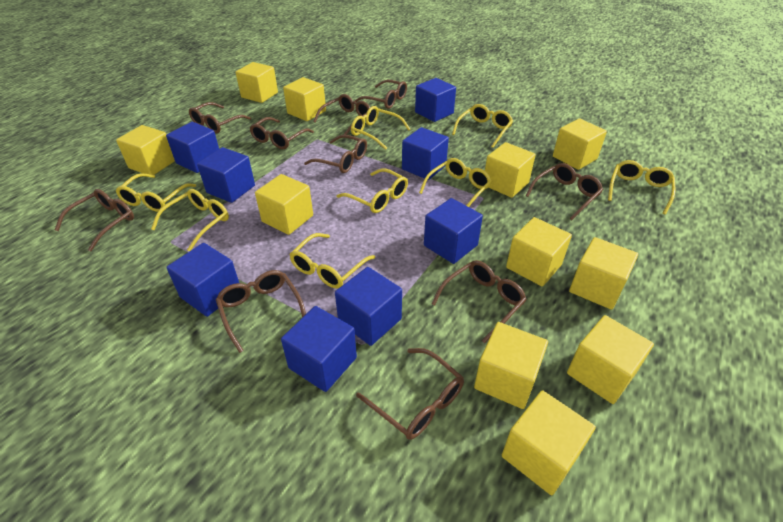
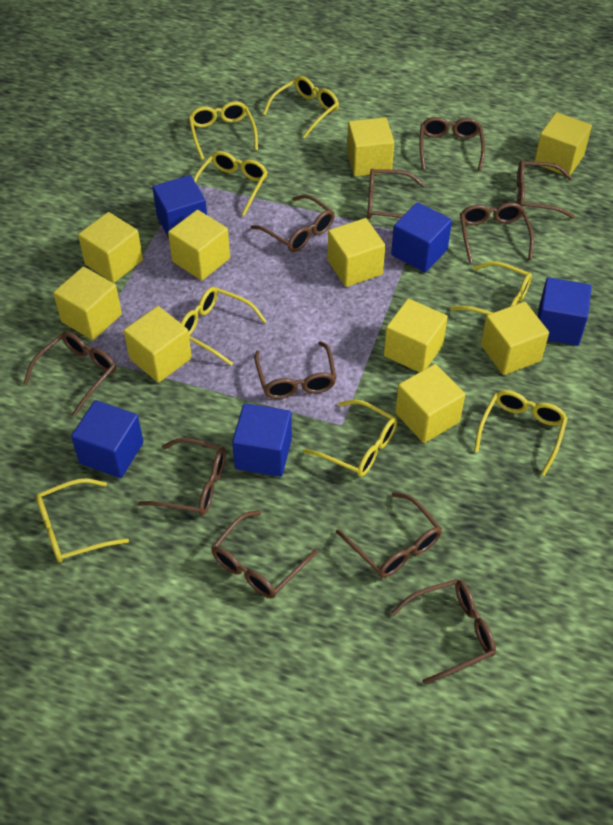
blue cube: 8 -> 5
brown glasses: 10 -> 11
yellow cube: 11 -> 10

